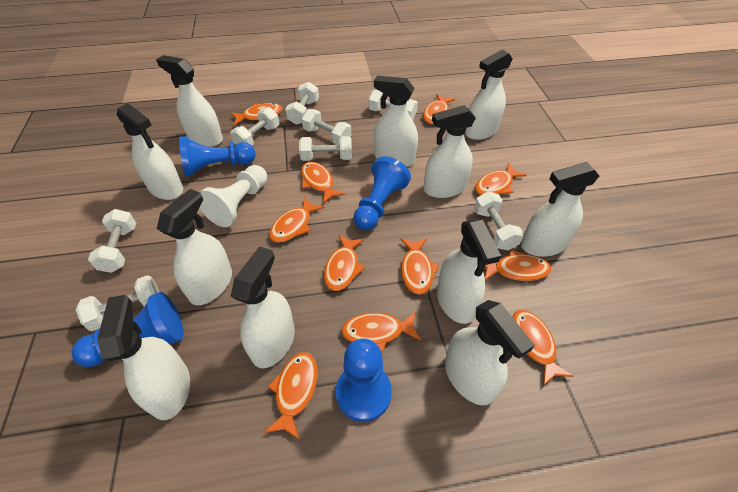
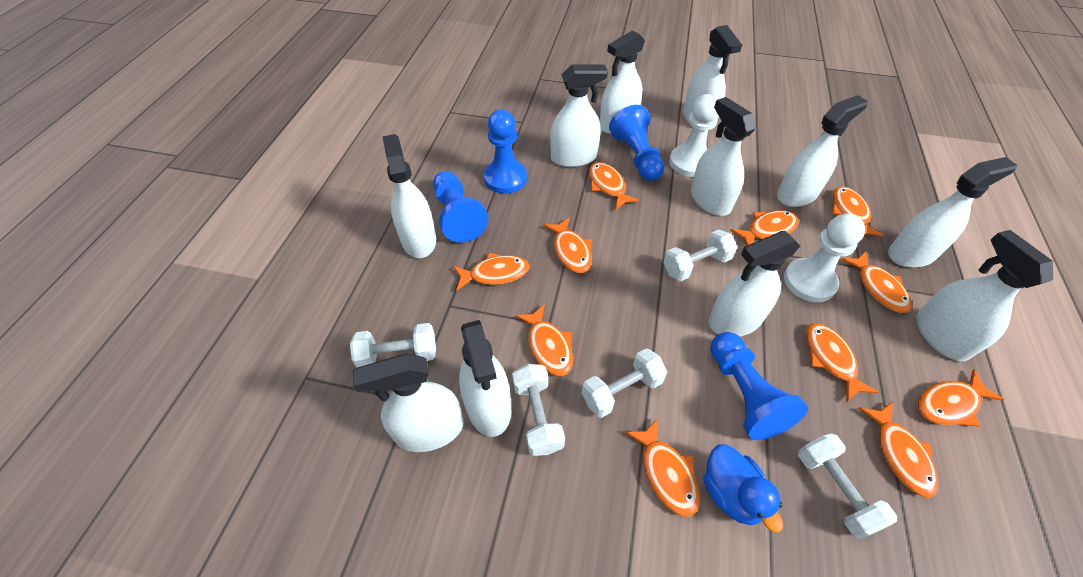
blue duck: 0 -> 1
white dumbbell: 8 -> 5
white pawn: 1 -> 2

